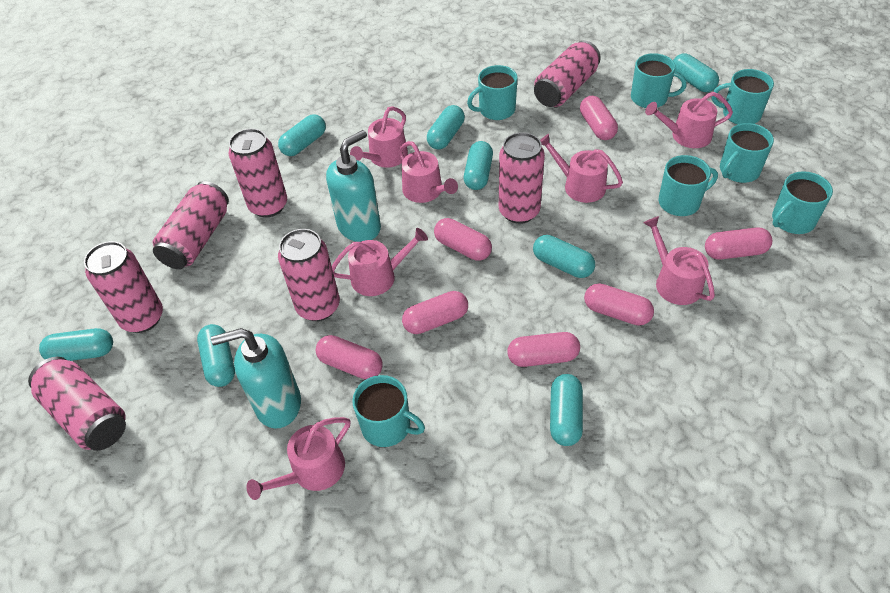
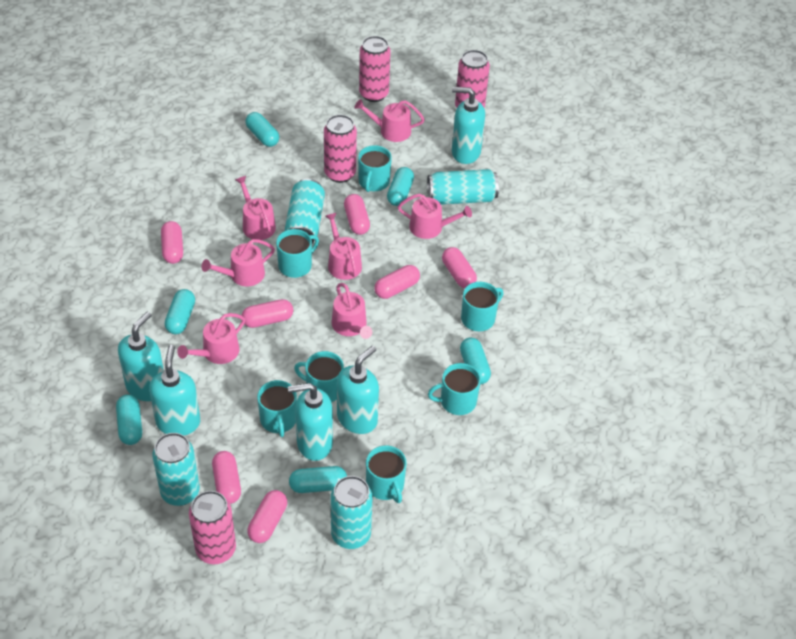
pink can: 7 -> 4
turquoise can: 0 -> 4
turquoise capsule: 8 -> 6
turquoise soap dispenser: 2 -> 5

